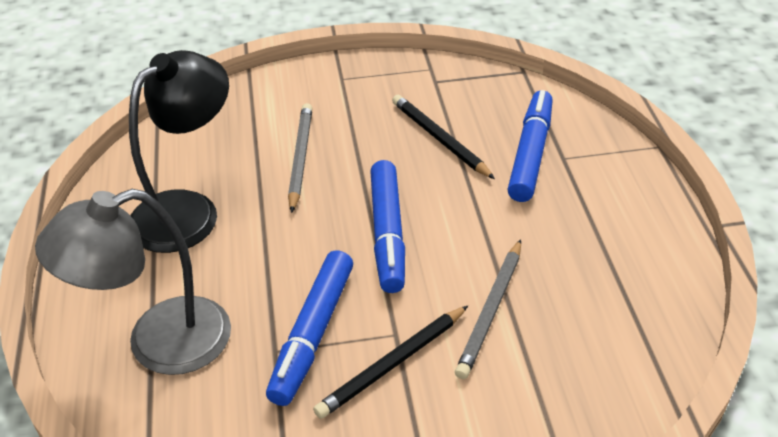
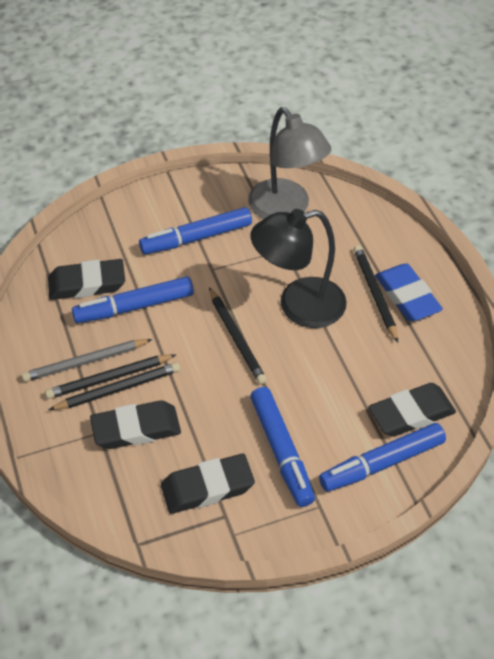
black eraser: 0 -> 4
black pencil: 2 -> 4
blue eraser: 0 -> 1
blue marker: 3 -> 4
grey pencil: 2 -> 1

